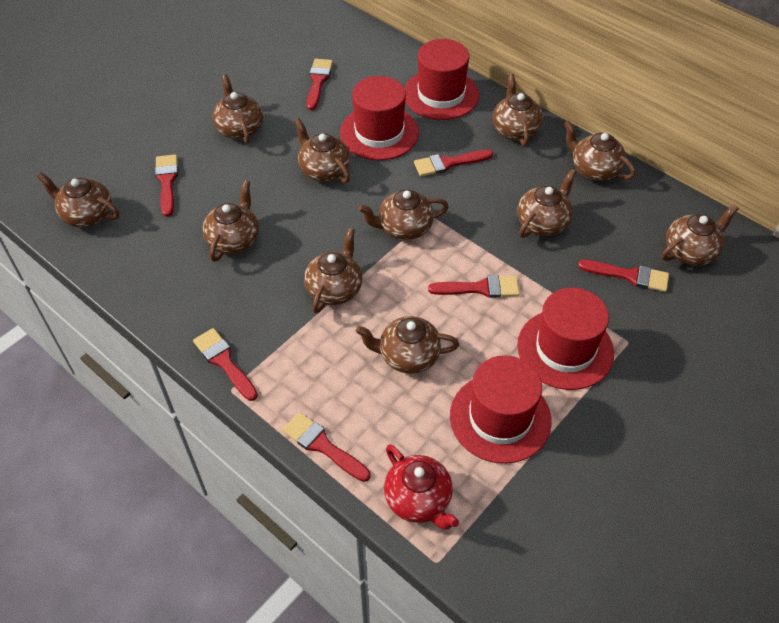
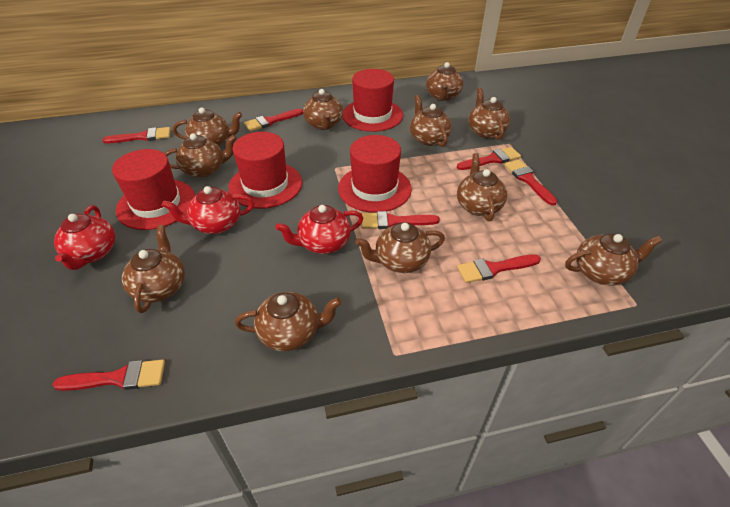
red teapot: 1 -> 3

